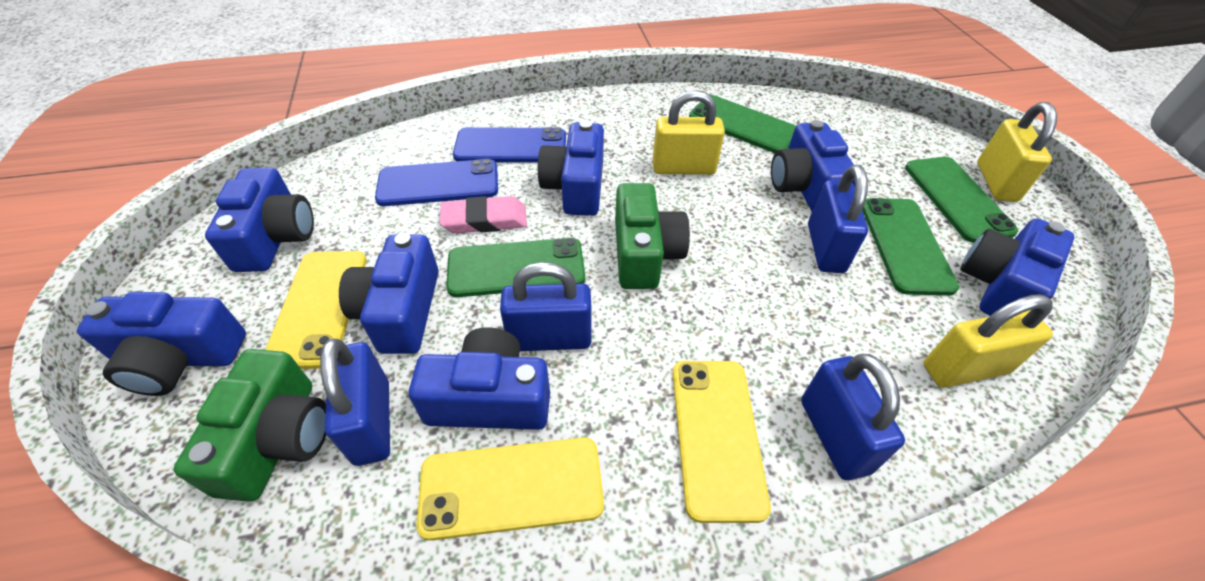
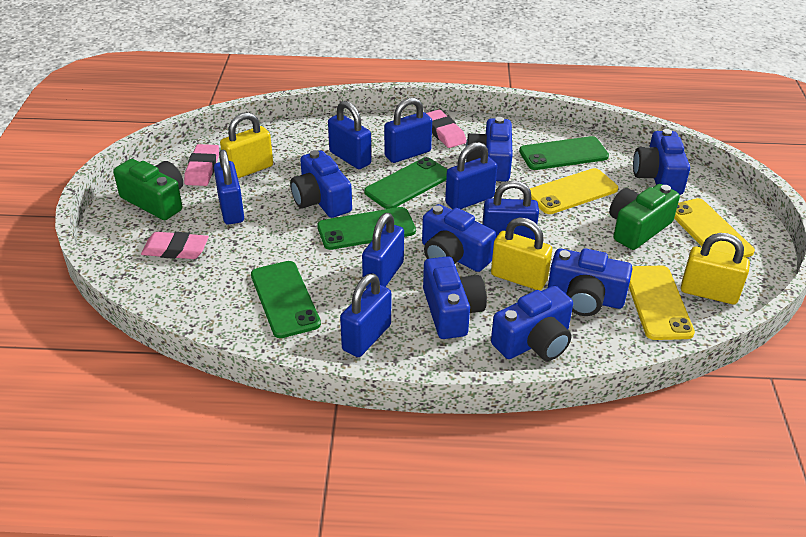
blue padlock: 4 -> 7
blue phone: 2 -> 0
pink eraser: 1 -> 3

